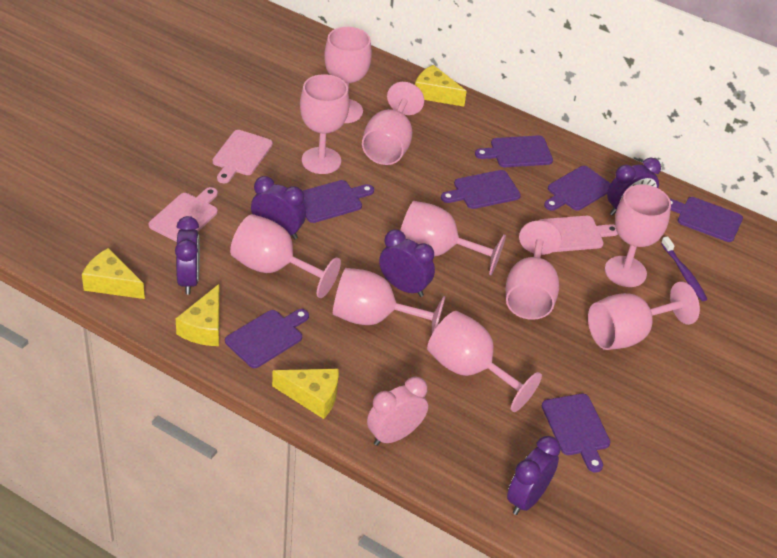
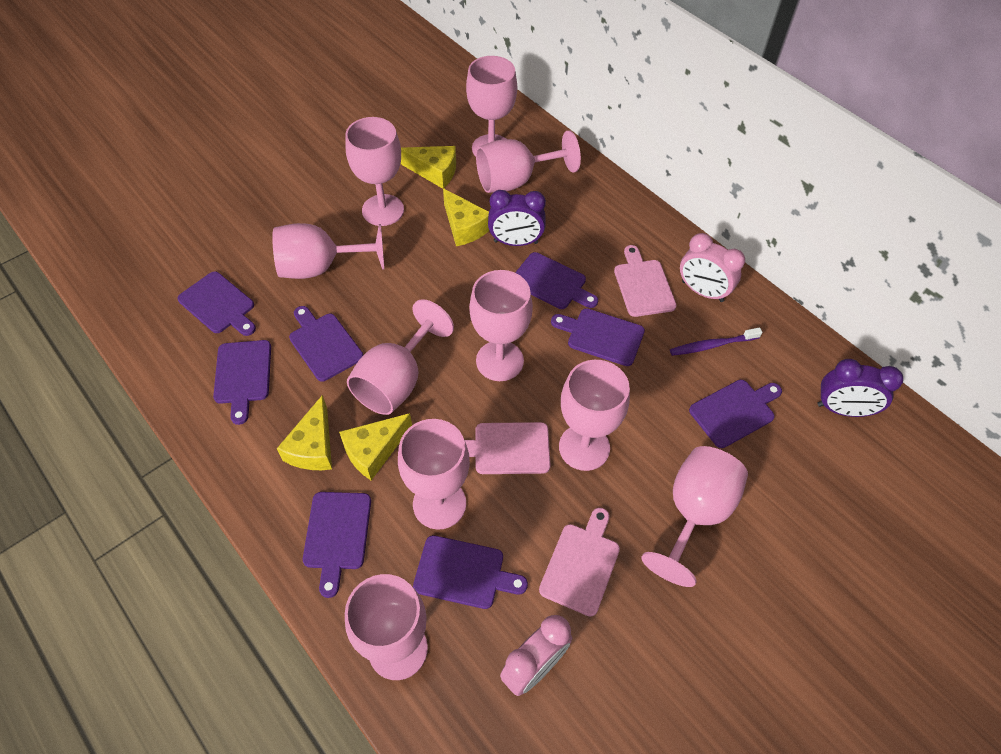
pink clock: 1 -> 2
purple clock: 5 -> 2
purple cutting board: 7 -> 8

